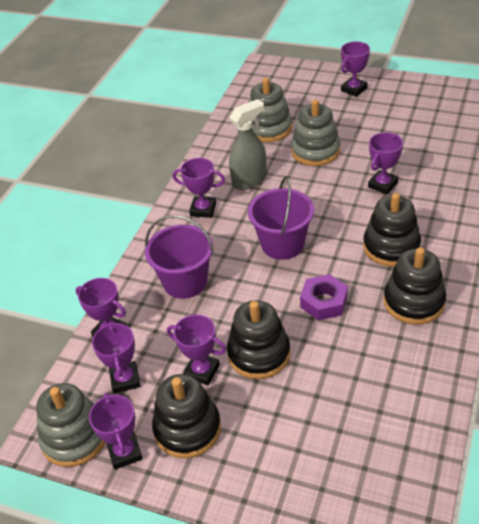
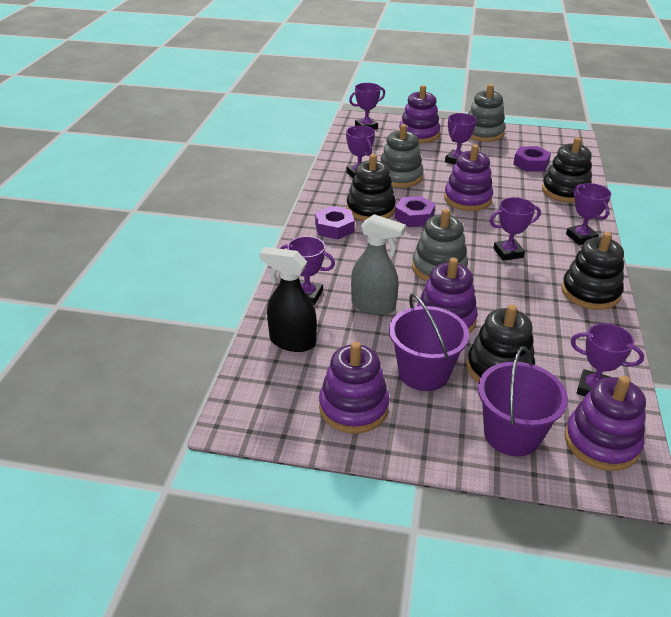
black spray bottle: 0 -> 1
purple nut: 1 -> 3
purple stacking toy: 0 -> 5

